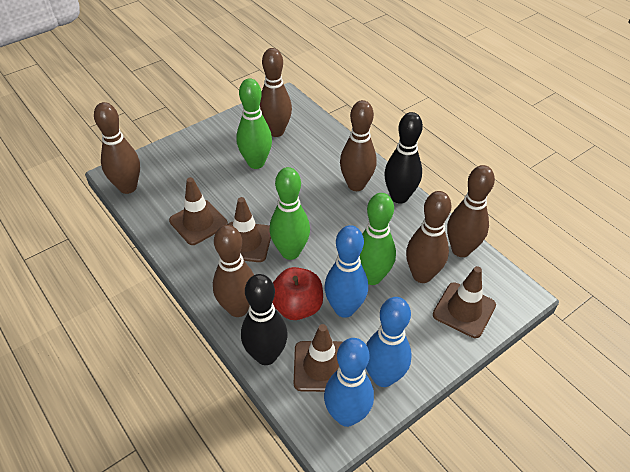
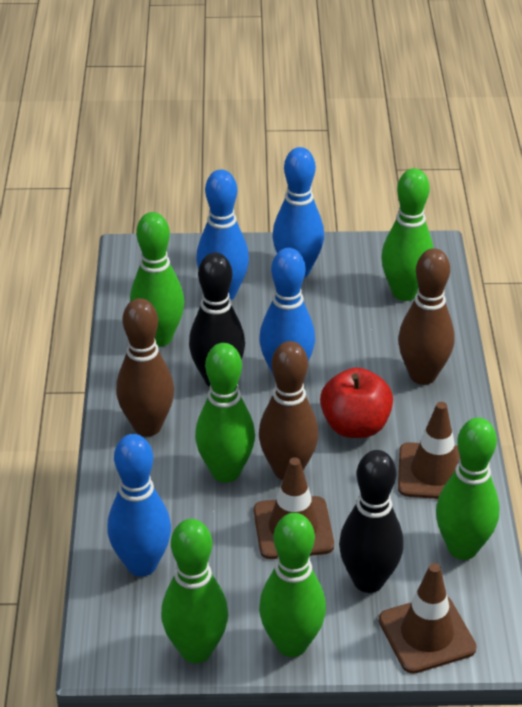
blue bowling pin: 3 -> 4
brown bowling pin: 6 -> 3
brown traffic cone: 4 -> 3
green bowling pin: 3 -> 6

